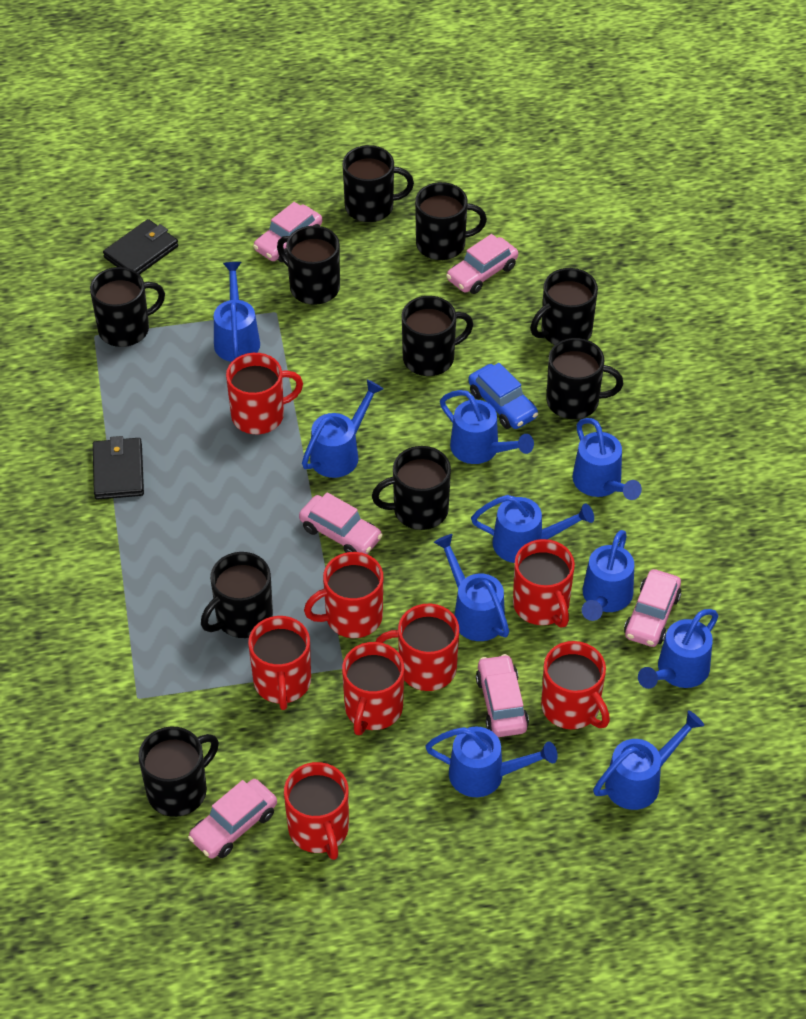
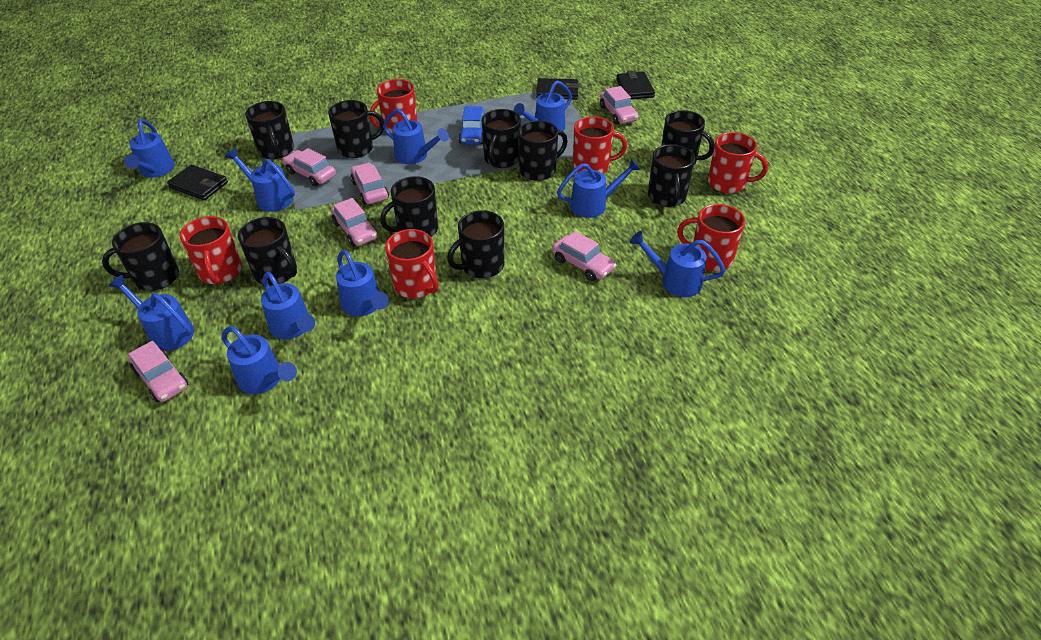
black wallet: 2 -> 3
red mug: 8 -> 6

